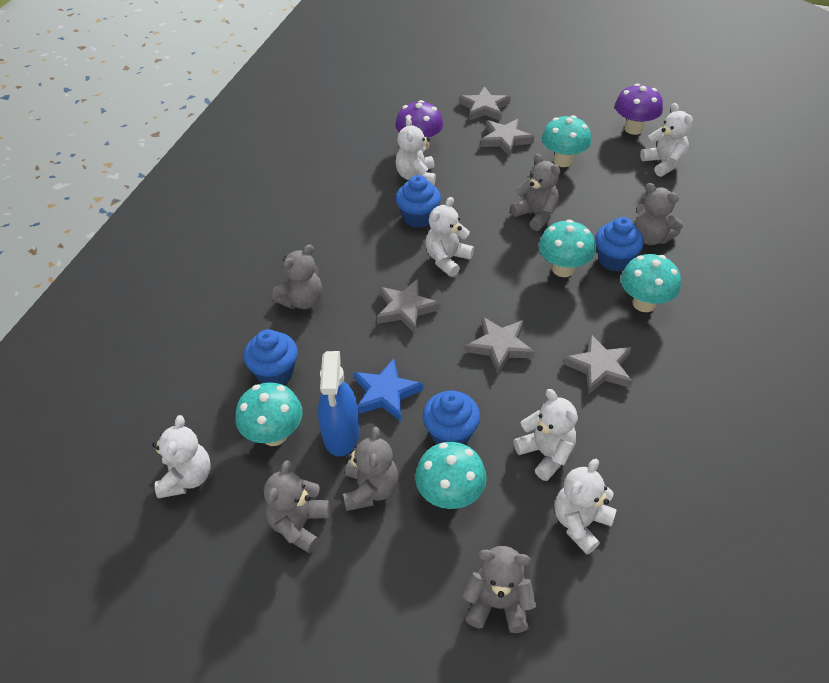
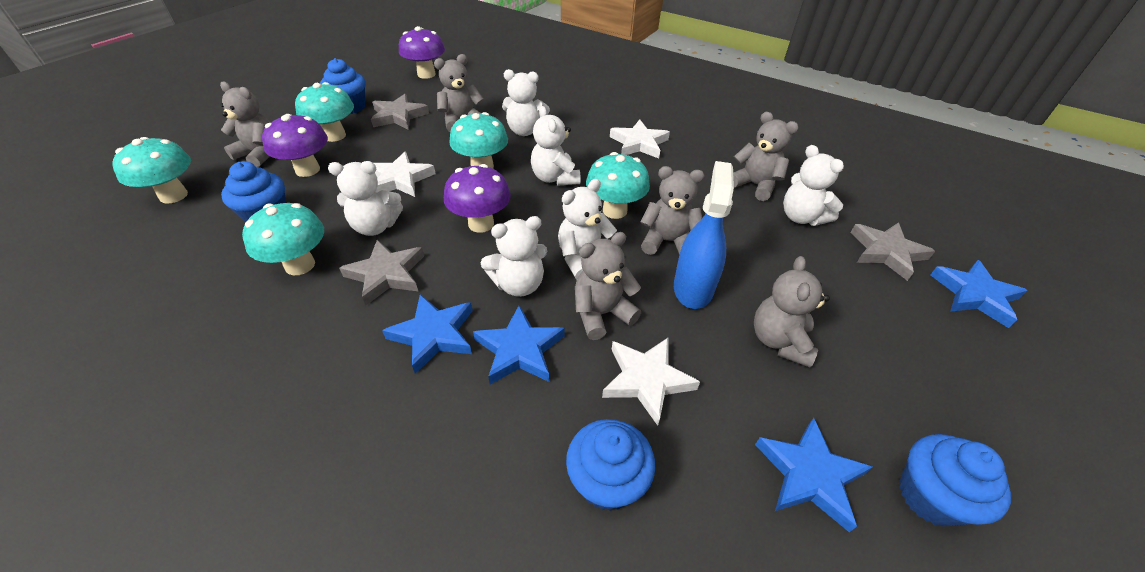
blue star: 1 -> 4
grey star: 5 -> 3
purple mushroom: 2 -> 3
white star: 0 -> 3

